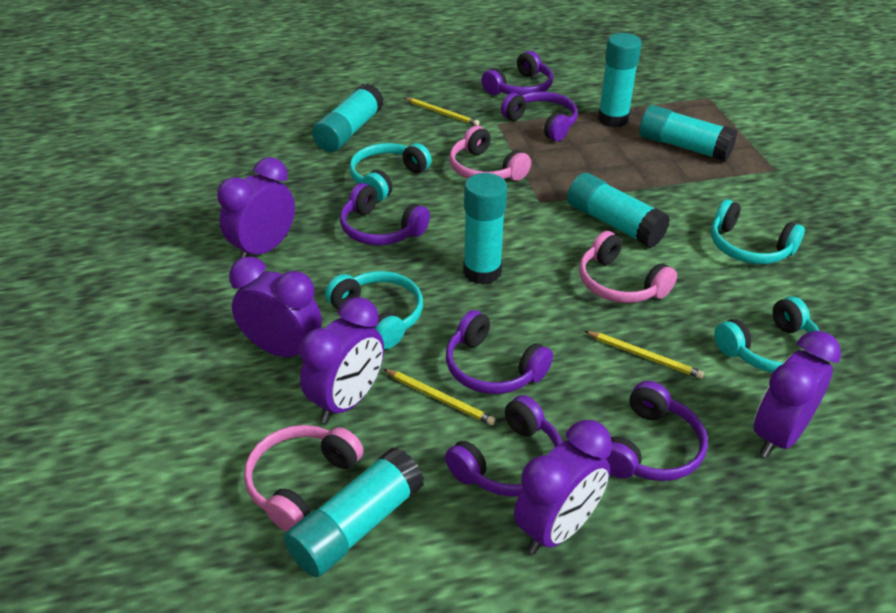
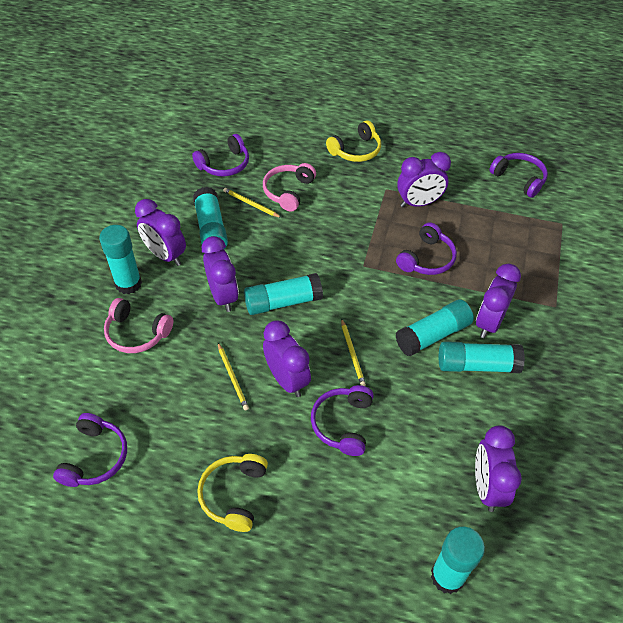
pink headphones: 3 -> 2
purple clock: 5 -> 6
purple headphones: 6 -> 5
turquoise headphones: 4 -> 0
yellow headphones: 0 -> 2

